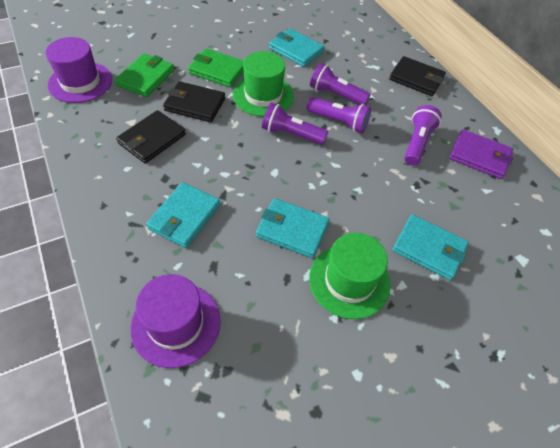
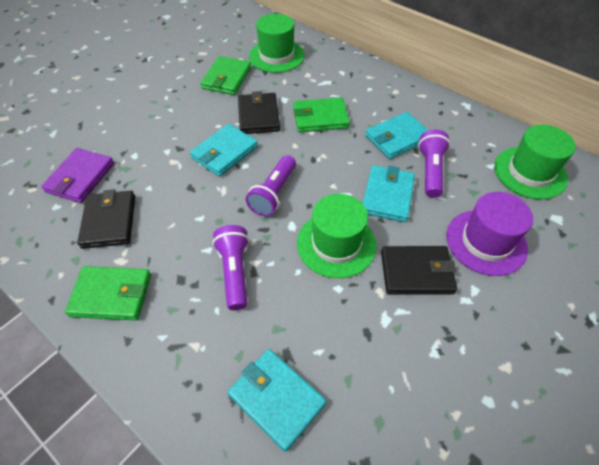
green hat: 2 -> 3
green wallet: 2 -> 3
purple flashlight: 4 -> 3
purple hat: 2 -> 1

